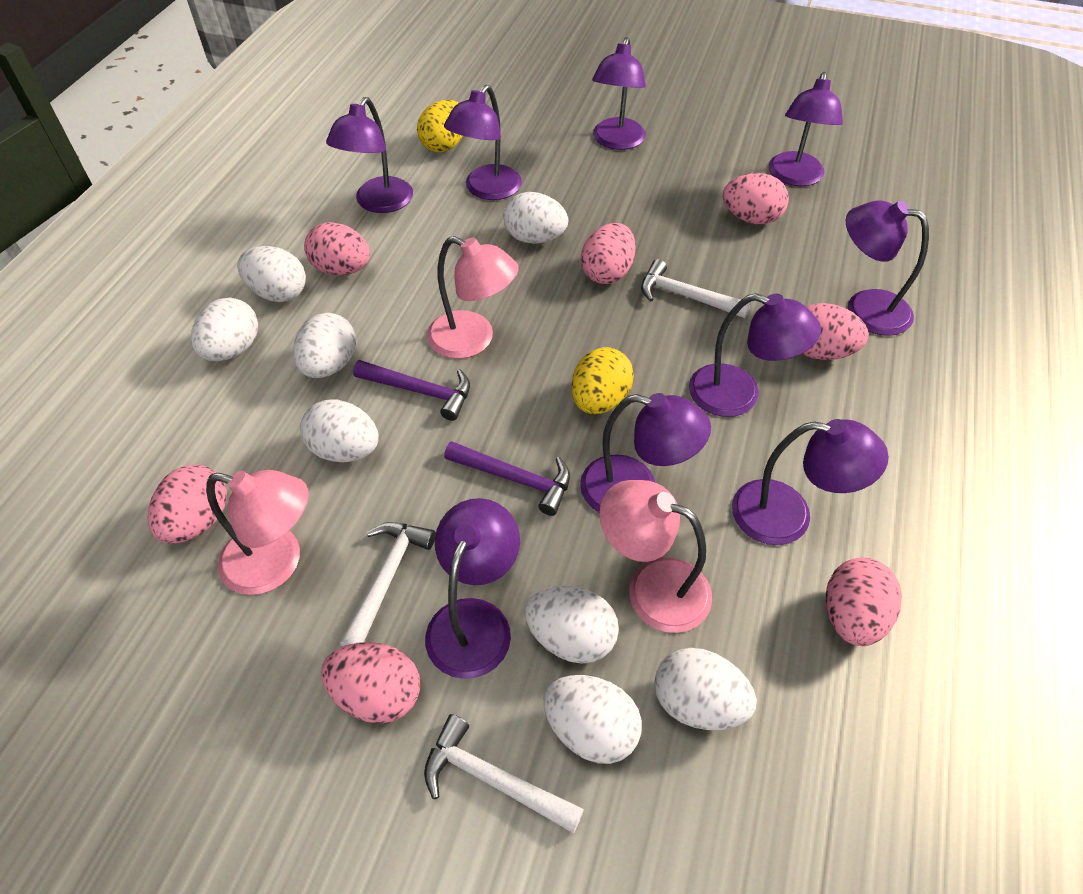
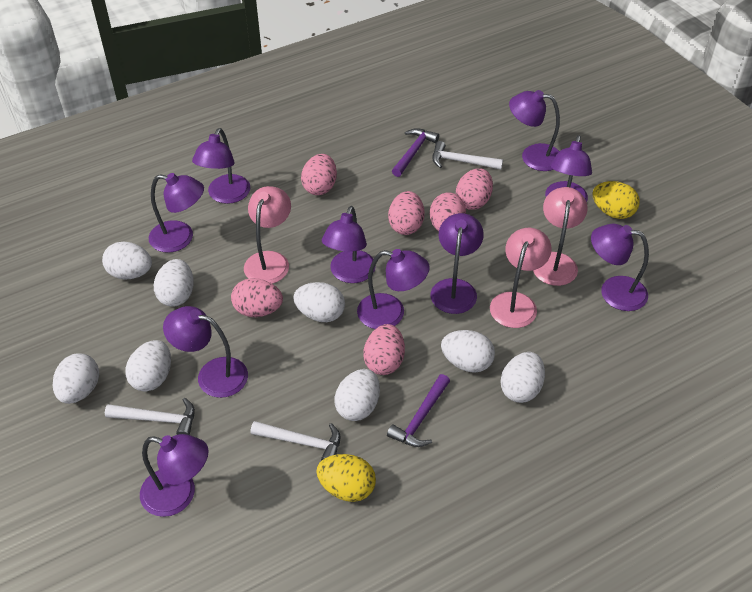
pink egg: 7 -> 6
purple lamp: 9 -> 10

